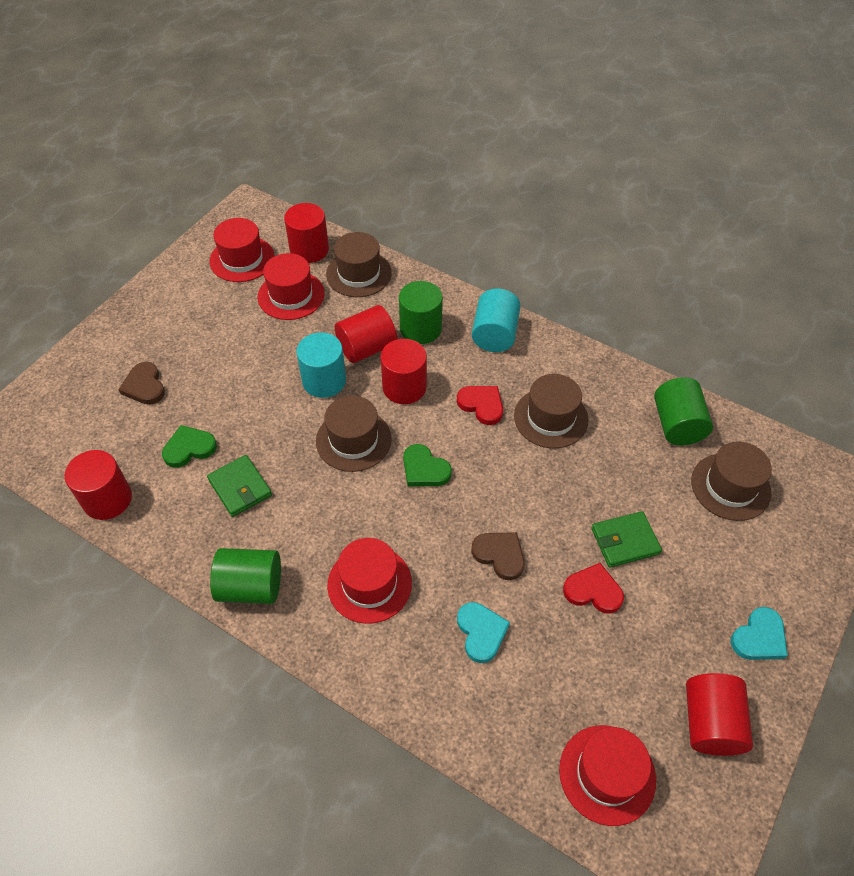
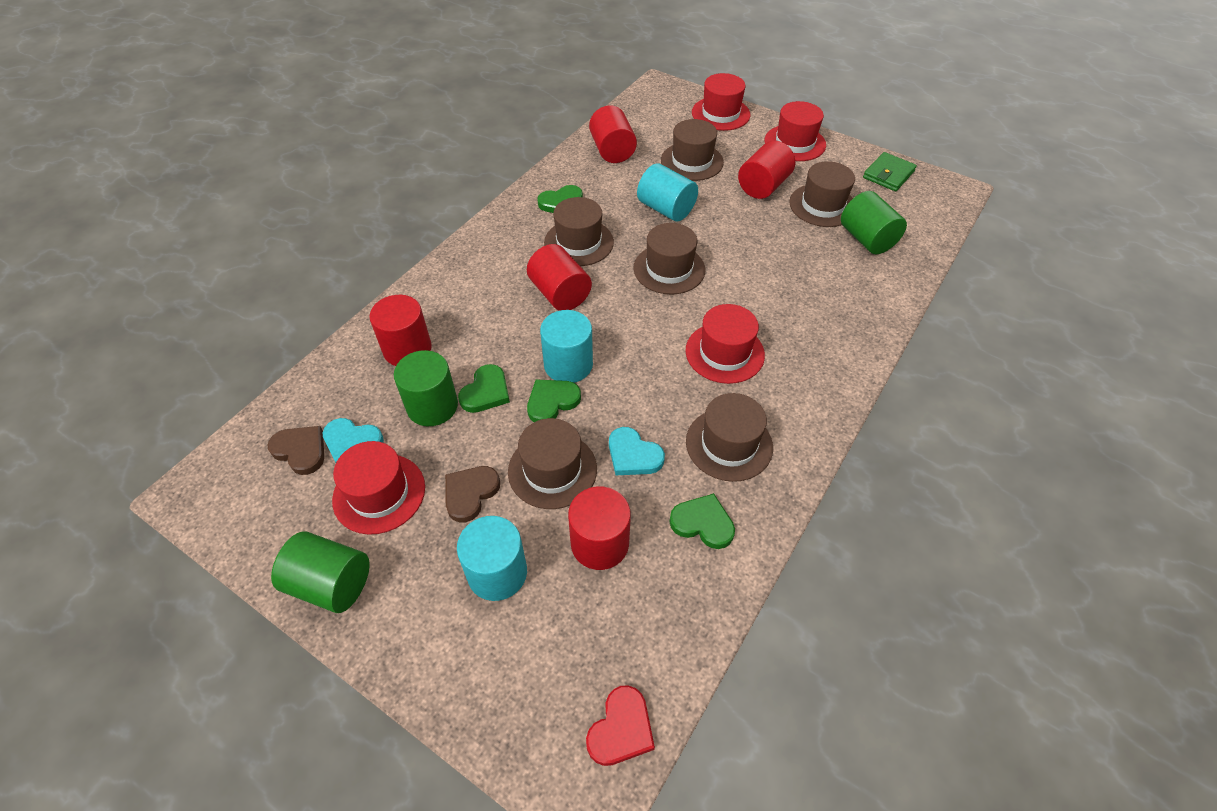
brown hat: 4 -> 6
green heart: 2 -> 4
green wallet: 2 -> 1
red heart: 2 -> 1
turquoise cylinder: 2 -> 3

